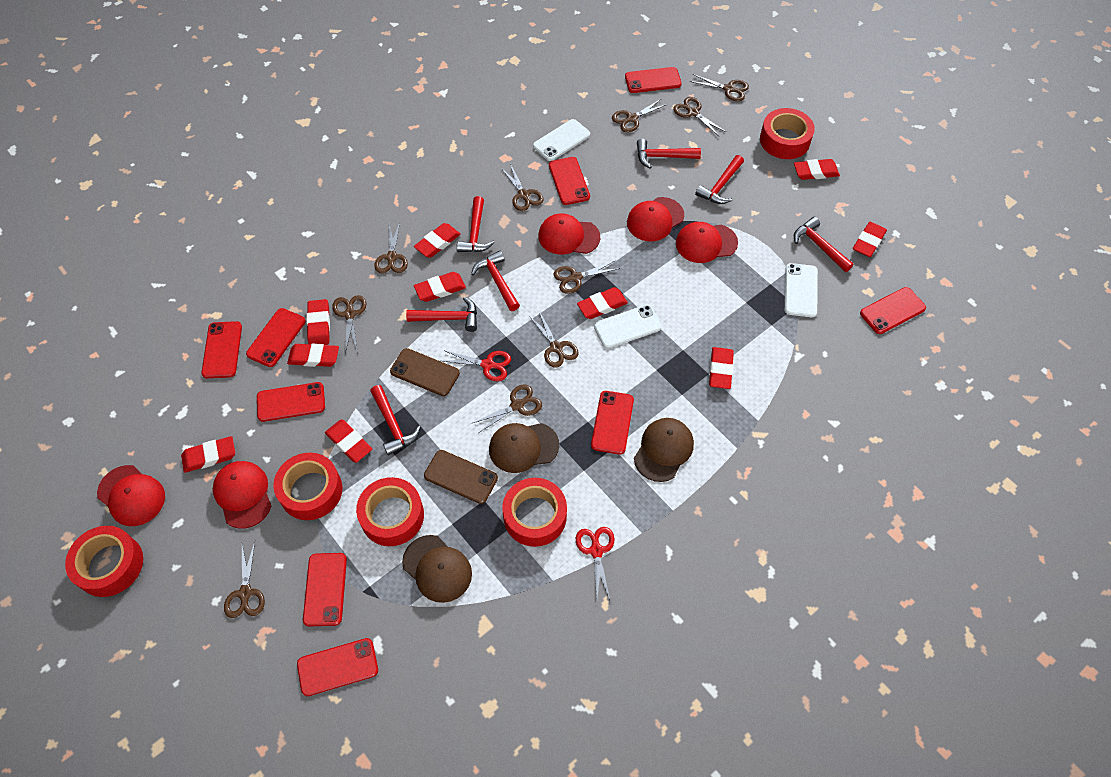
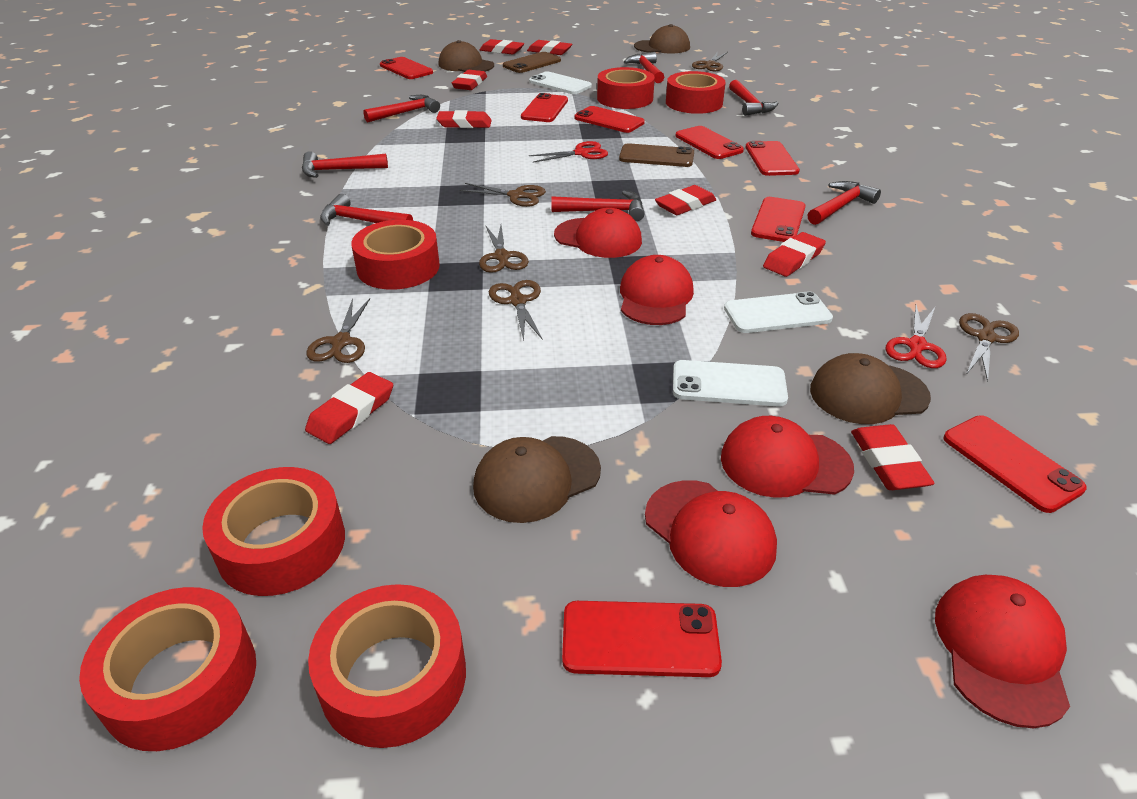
brown cap: 3 -> 4
brown scissors: 10 -> 6
red eraser: 10 -> 8
red phone: 9 -> 8
red tape: 5 -> 6

